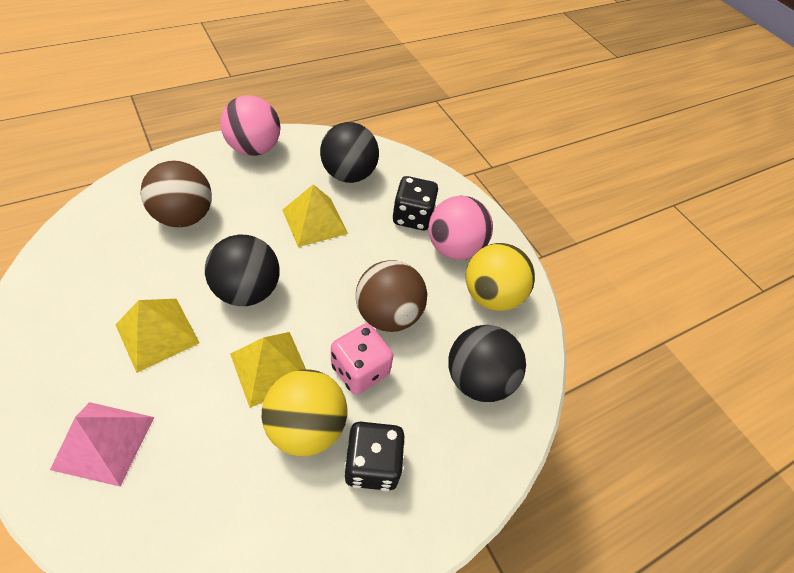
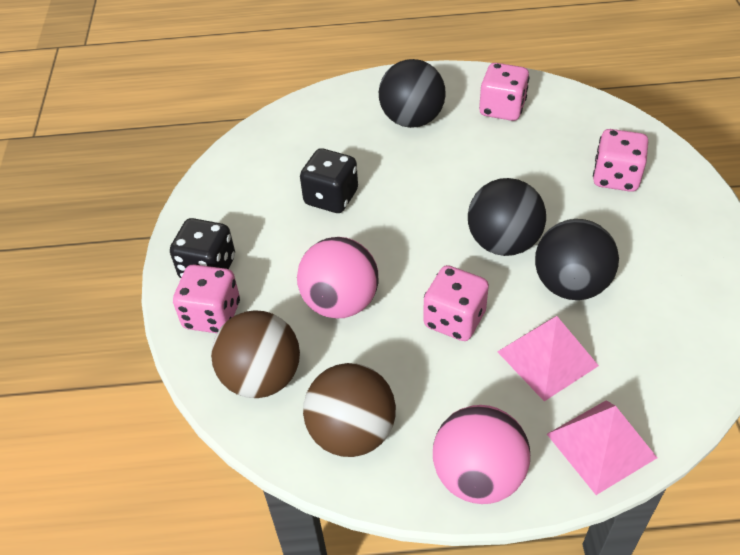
pink dice: 1 -> 4
pink pyramid: 1 -> 2
yellow ball: 2 -> 0
yellow pyramid: 3 -> 0

